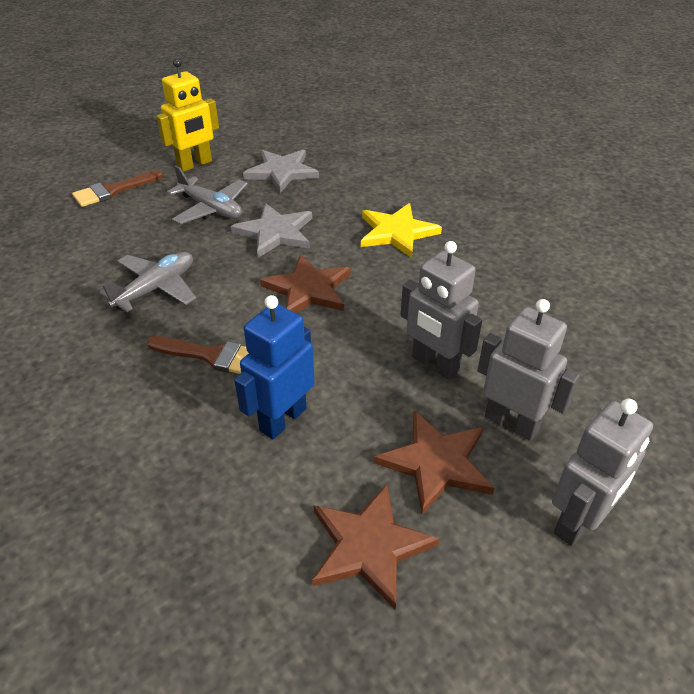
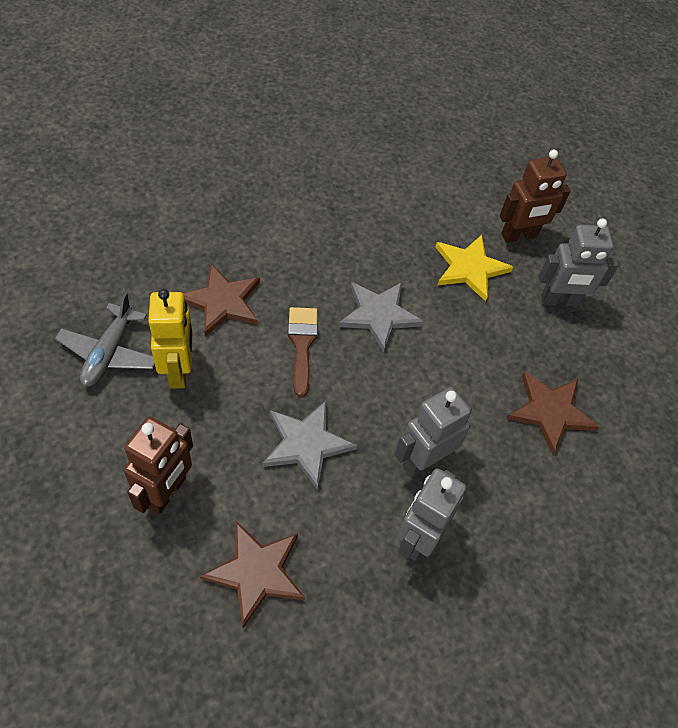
blue robot: 1 -> 0
brown brush: 2 -> 1
brown robot: 0 -> 2
grey plane: 2 -> 1

